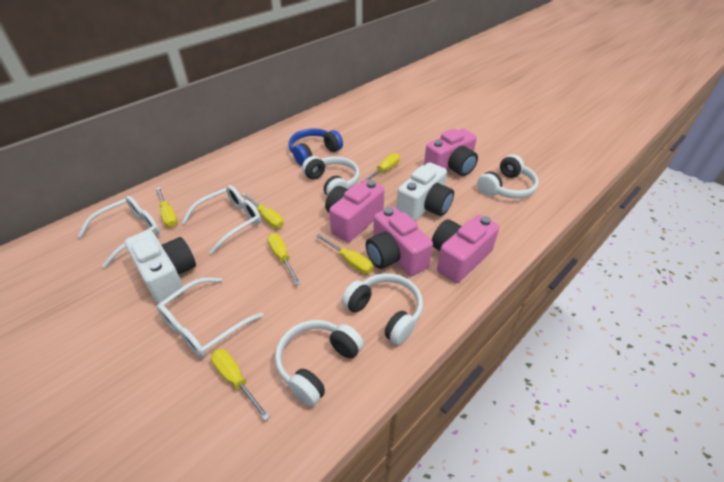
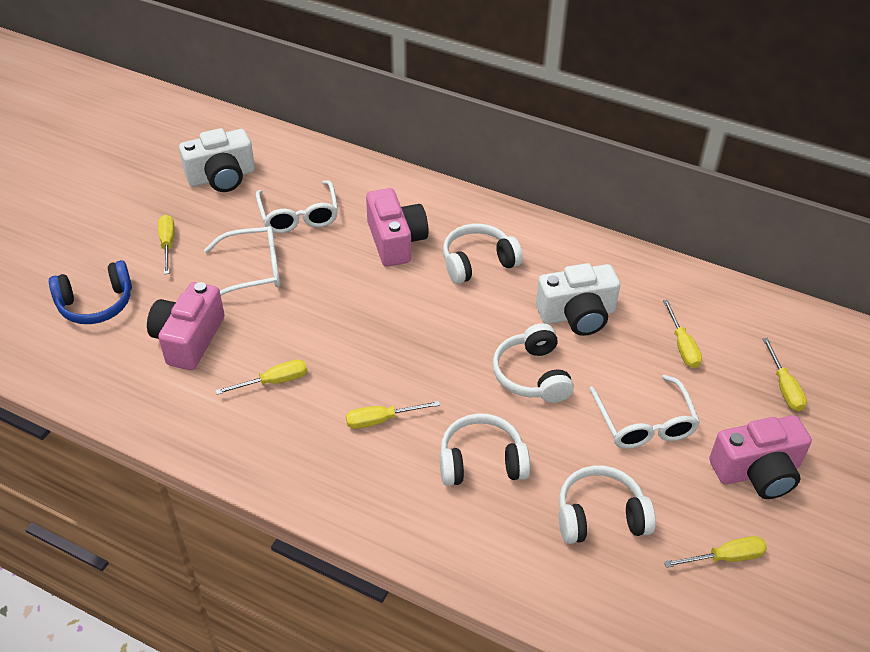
pink camera: 4 -> 3

